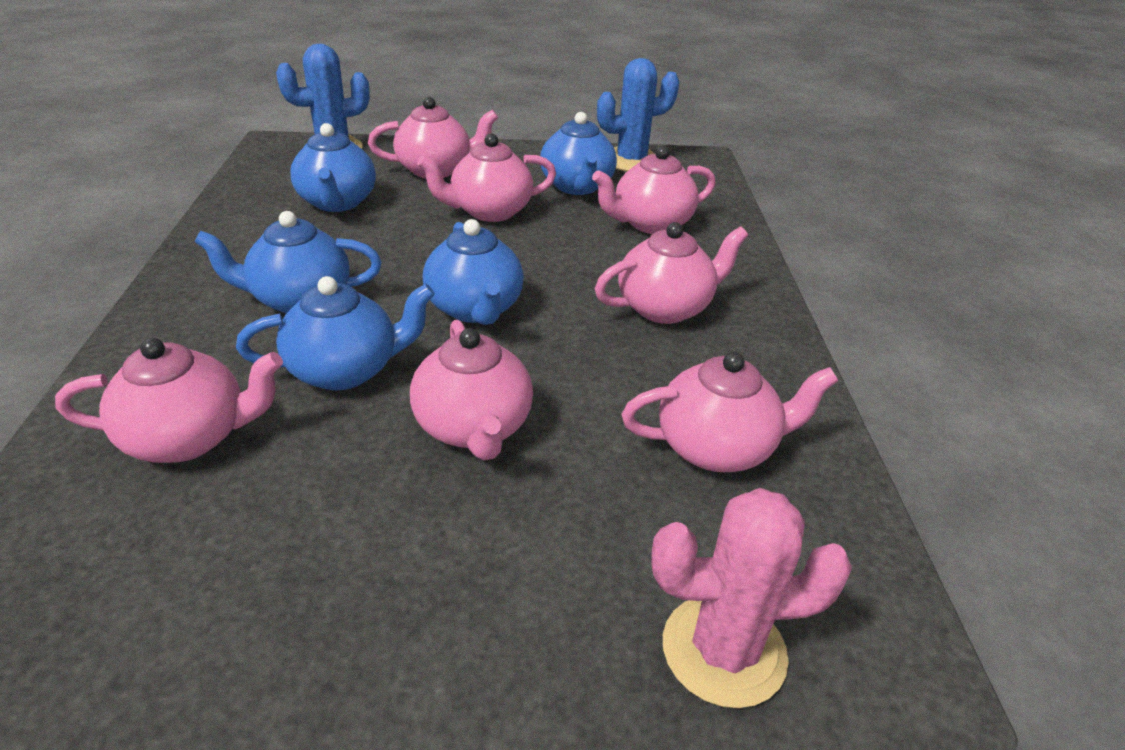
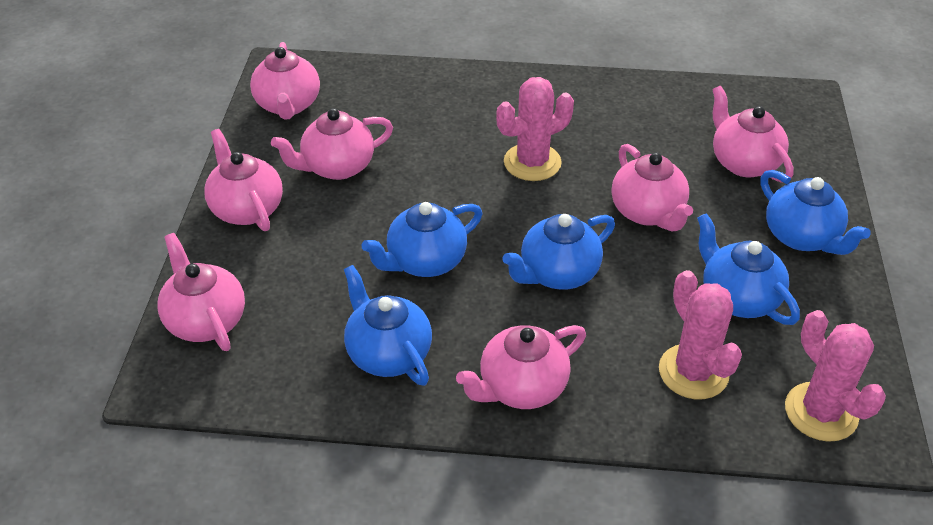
blue cactus: 2 -> 0
pink cactus: 1 -> 3

